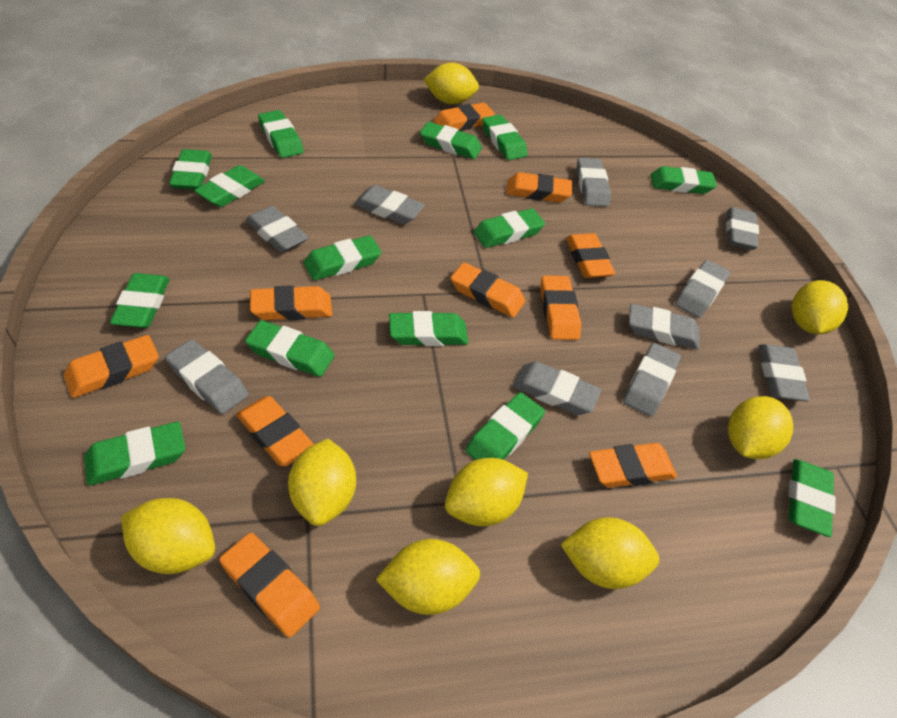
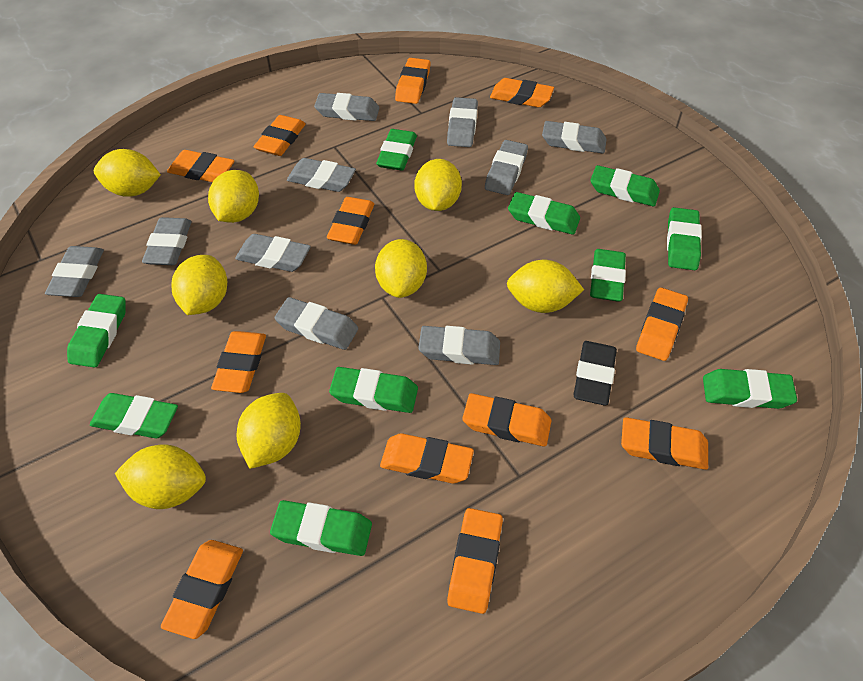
black eraser: 0 -> 1
green eraser: 14 -> 10
orange eraser: 10 -> 12

